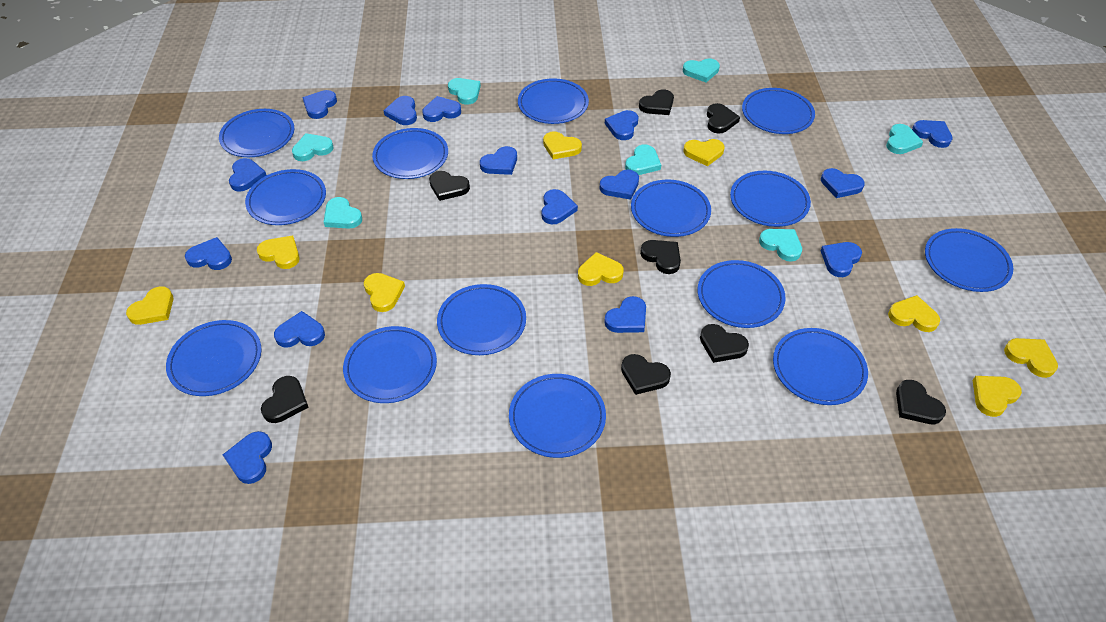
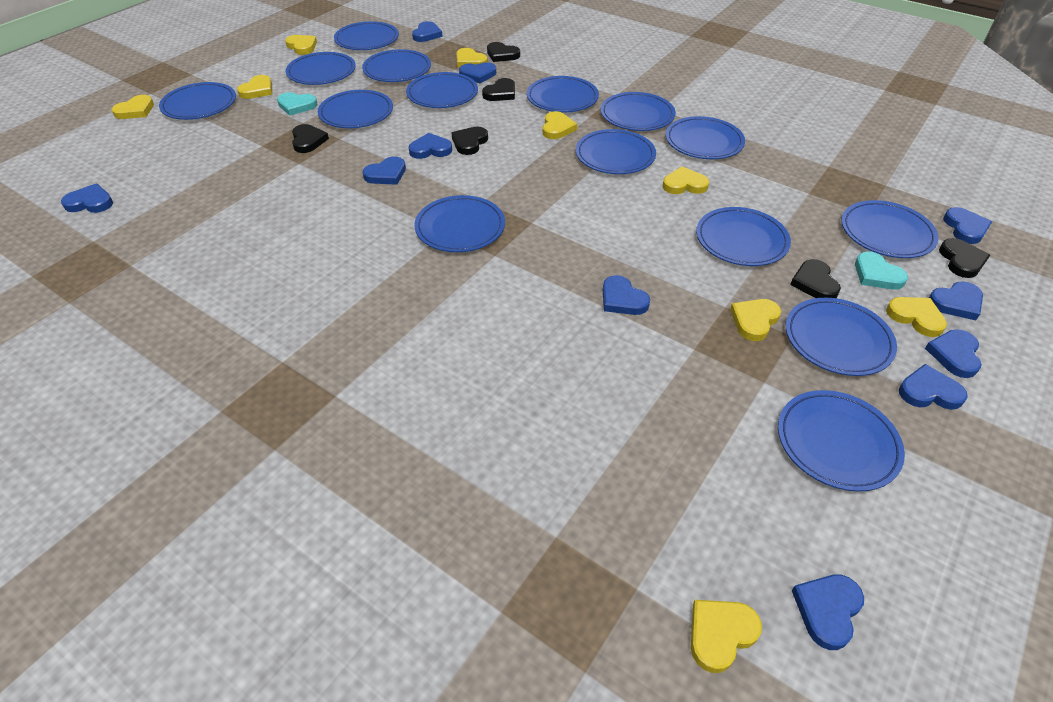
black heart: 8 -> 6
blue heart: 15 -> 11
blue plate: 14 -> 15
turquoise heart: 7 -> 2

